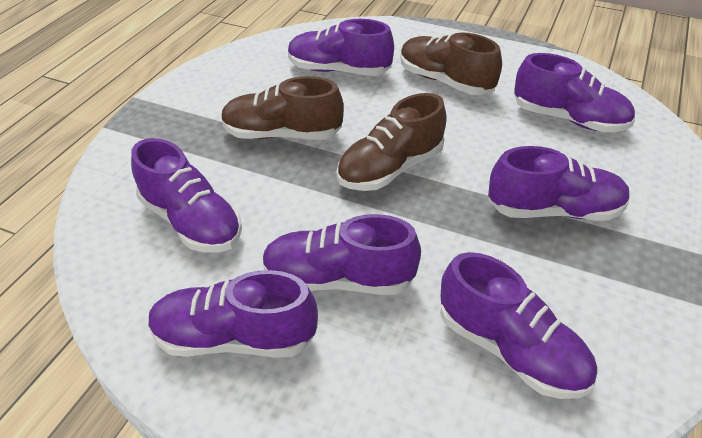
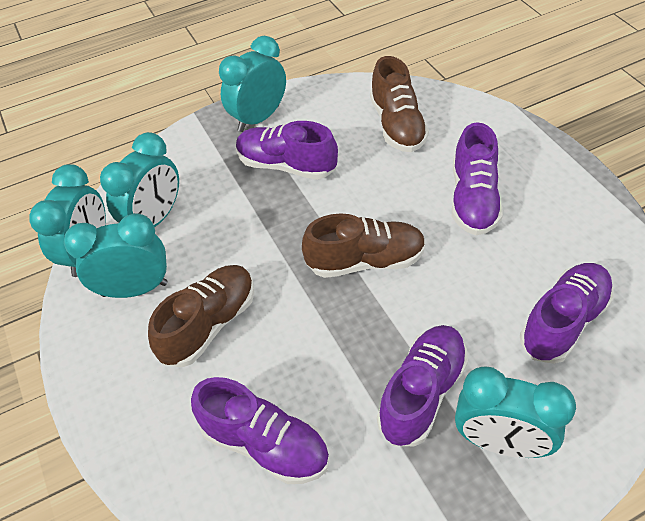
purple shoe: 7 -> 5
turquoise clock: 0 -> 5

